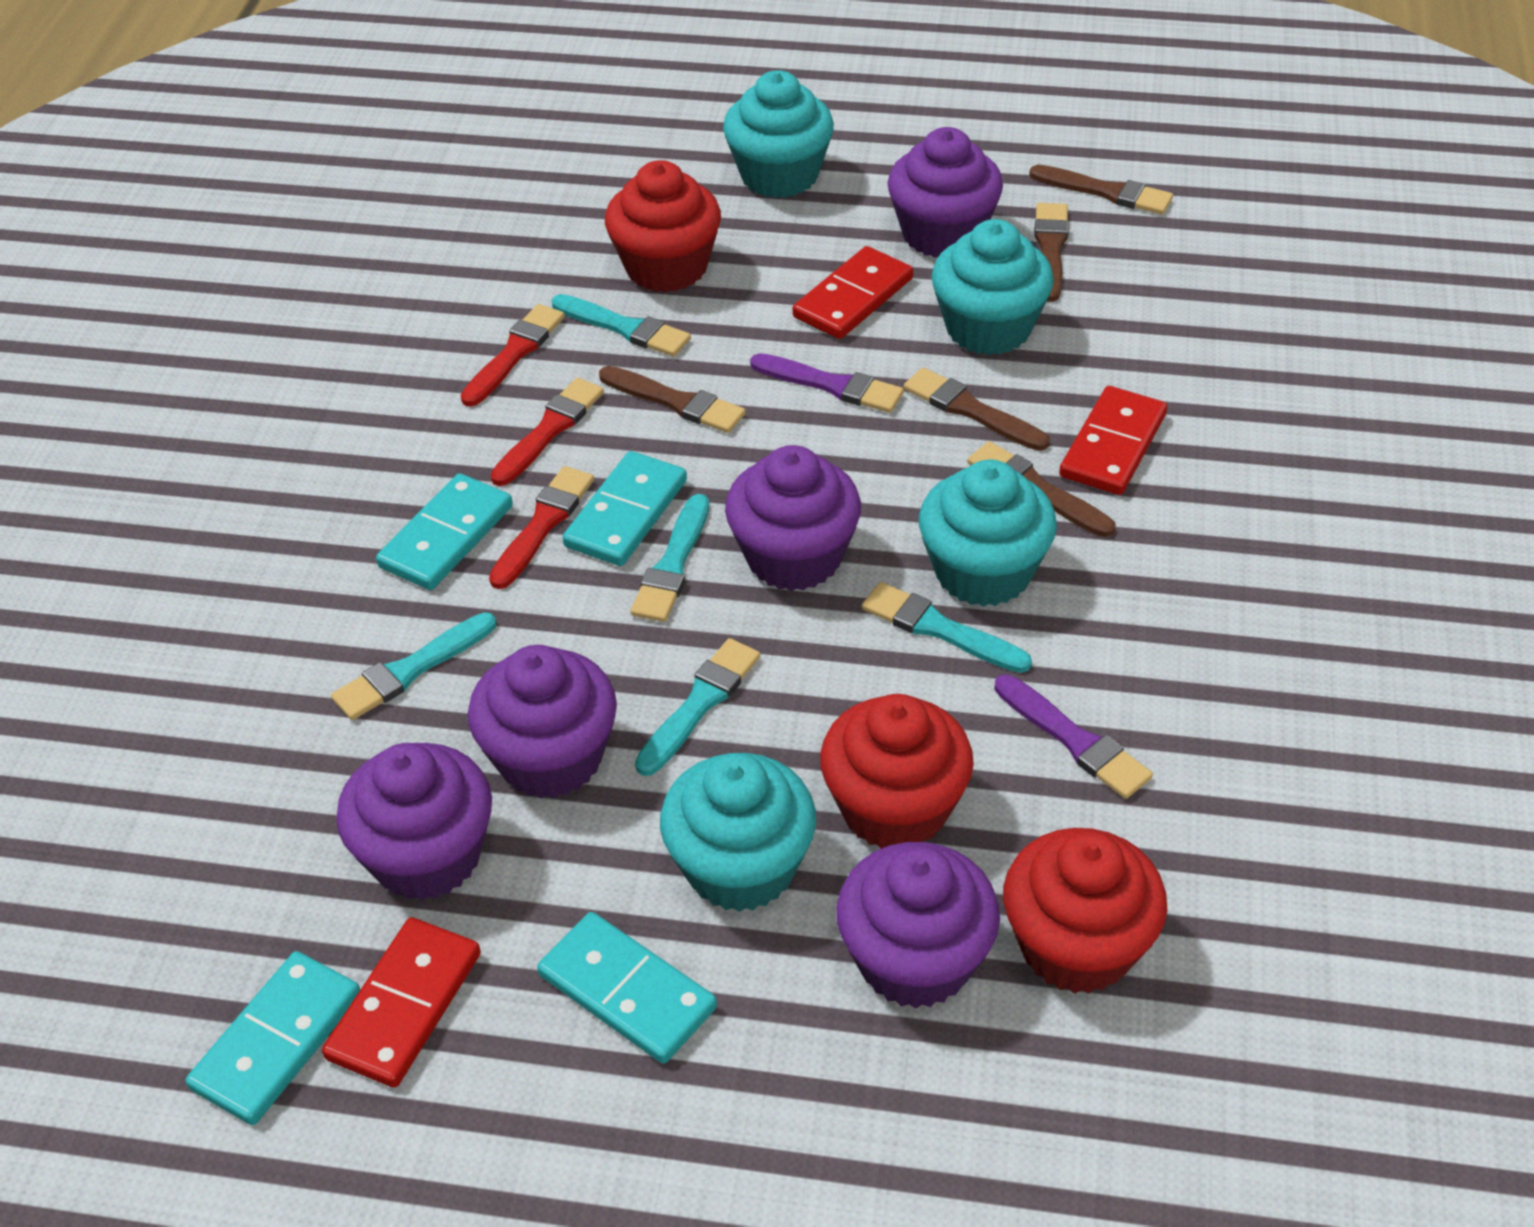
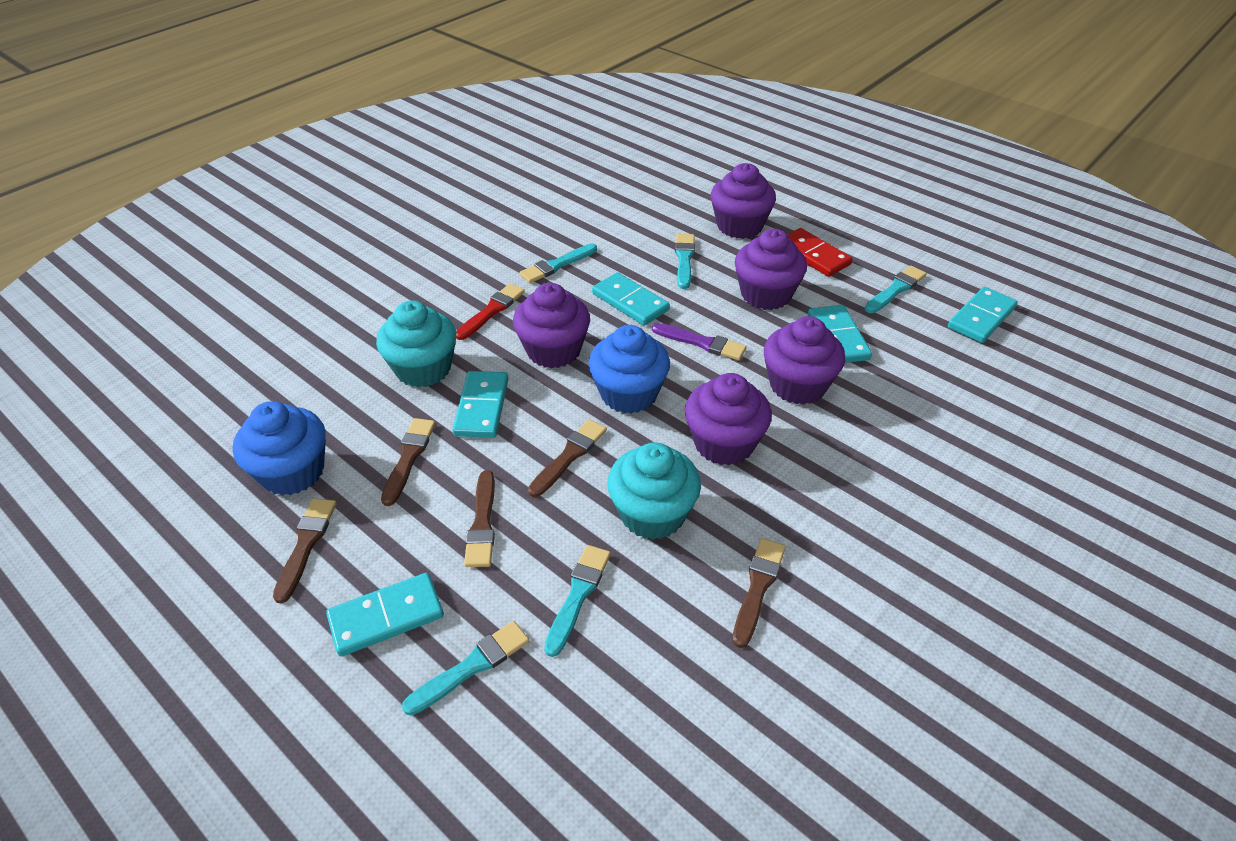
blue cupcake: 0 -> 2
purple brush: 2 -> 1
red brush: 3 -> 1
red cupcake: 3 -> 0
red domino: 3 -> 1
turquoise cupcake: 4 -> 2
turquoise domino: 4 -> 5

